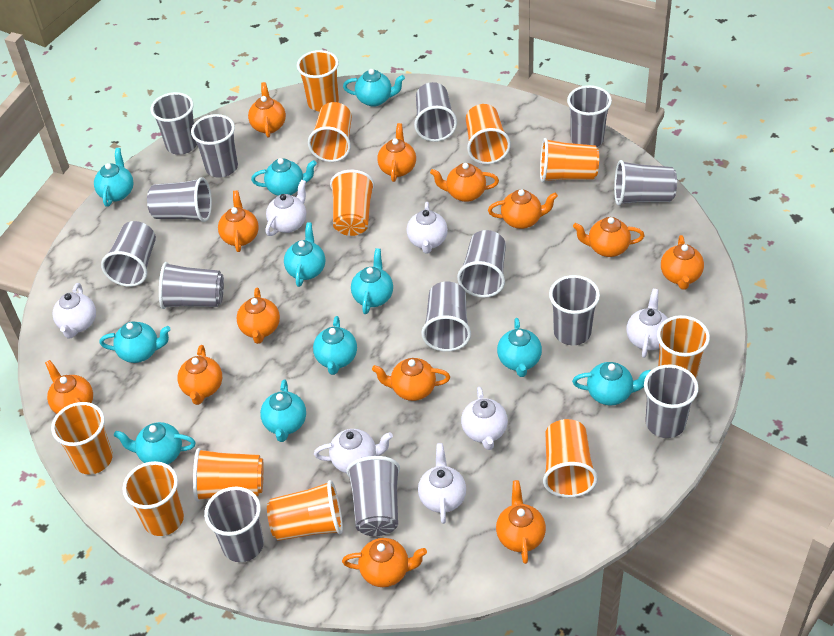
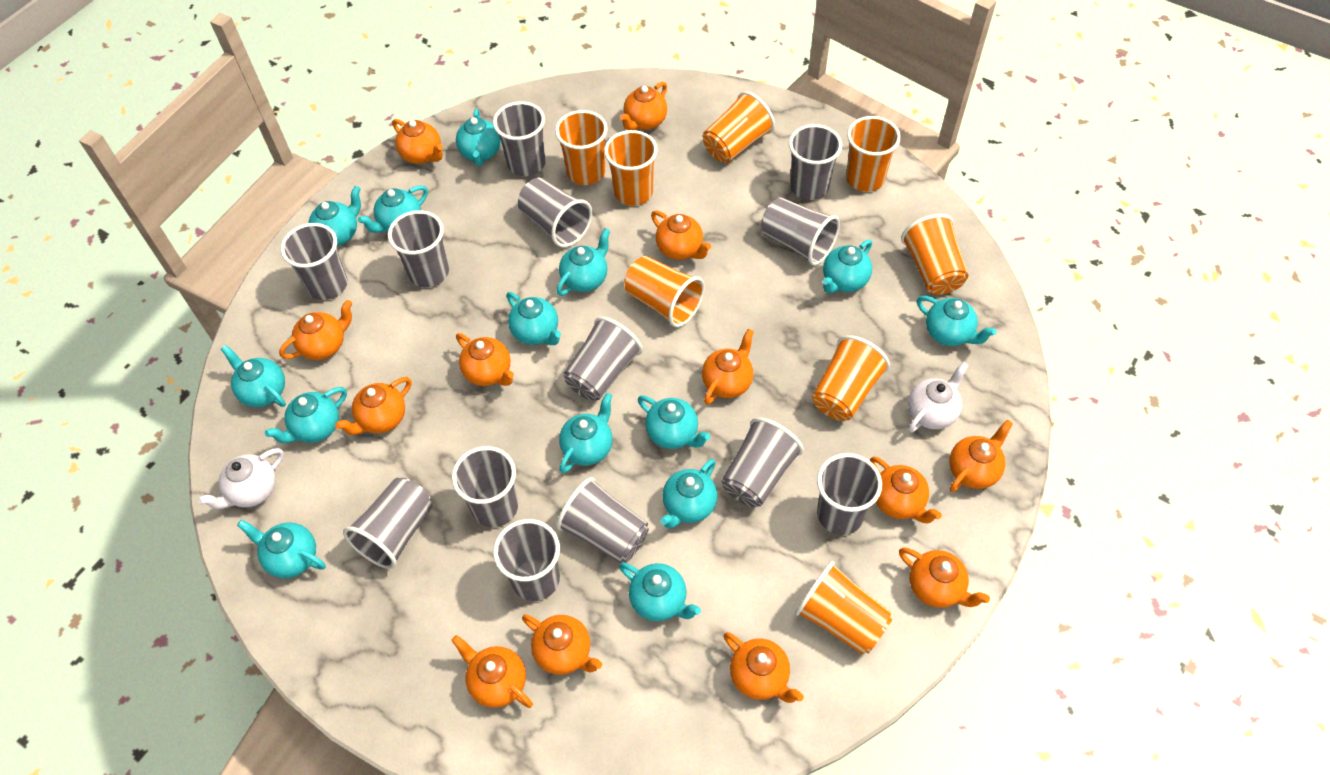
grey cup: 14 -> 13
orange cup: 11 -> 8
turquoise teapot: 11 -> 14
white teapot: 7 -> 2

